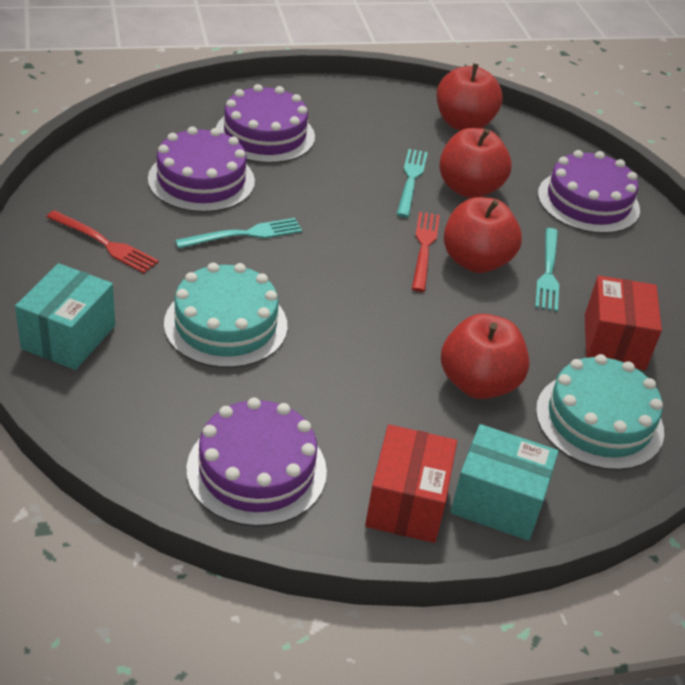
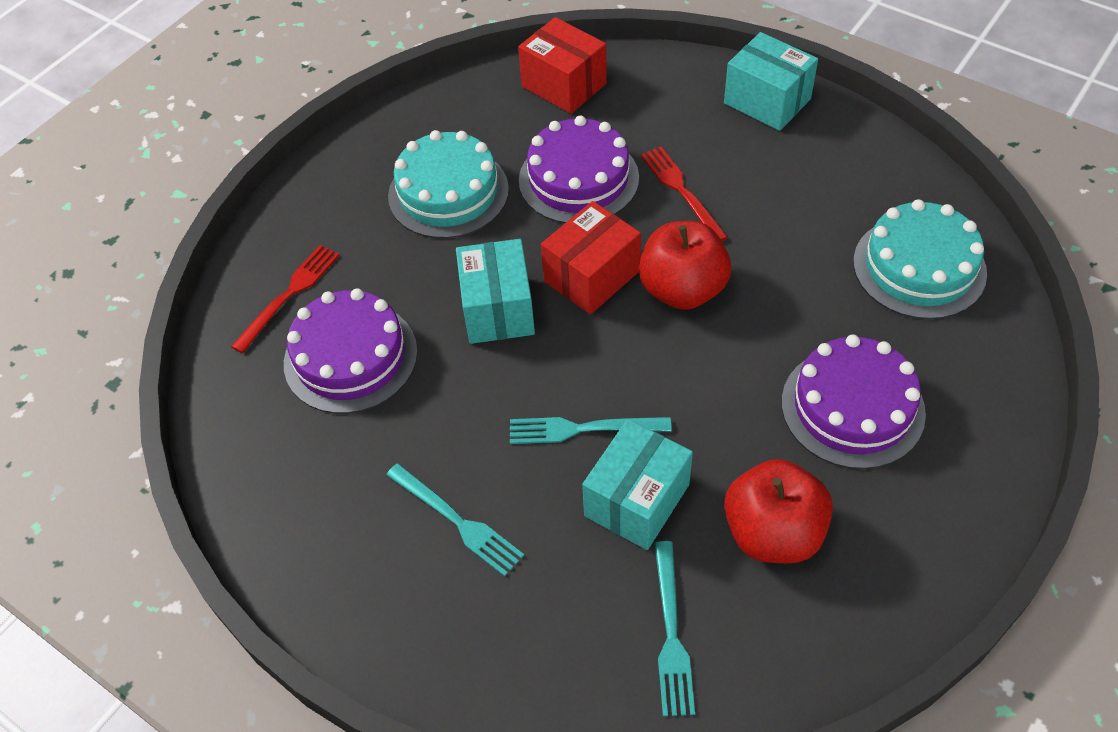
purple cake: 4 -> 3
red apple: 4 -> 2
turquoise box: 2 -> 3

